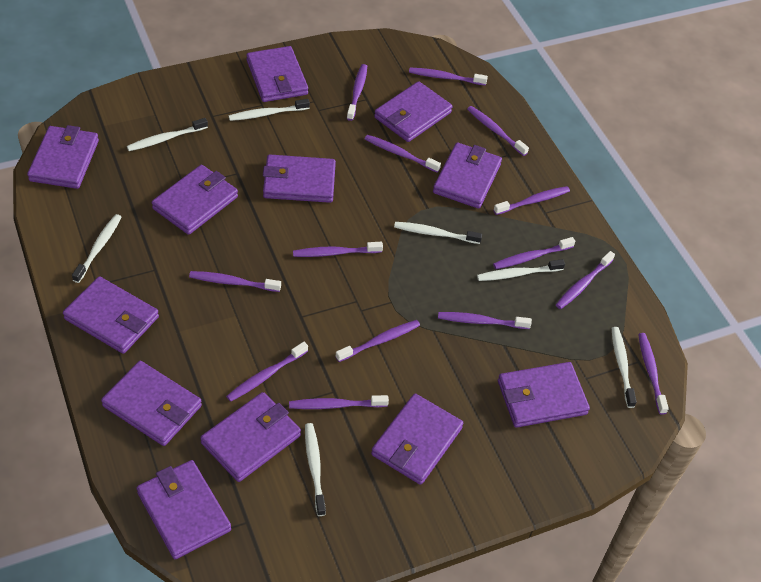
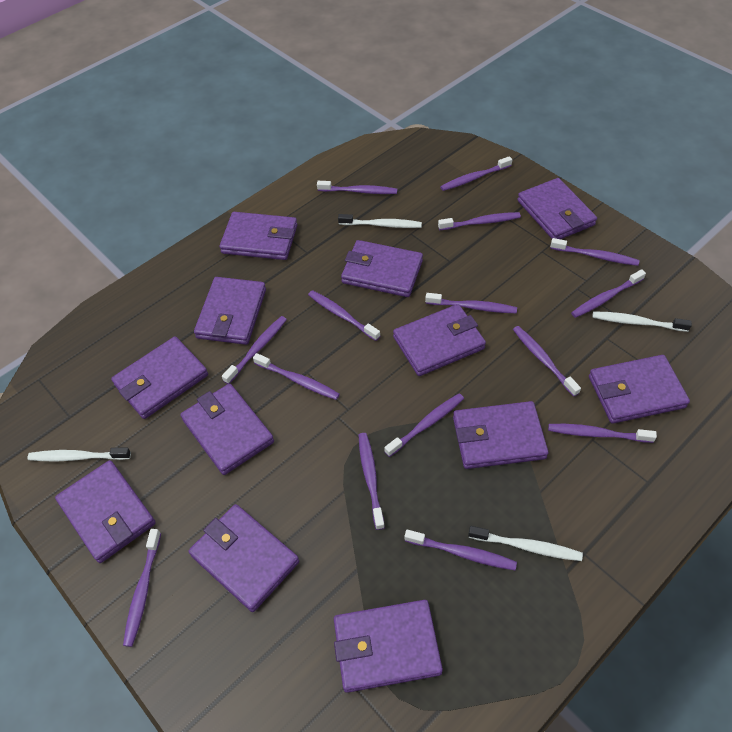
purple toothbrush: 14 -> 15
white toothbrush: 7 -> 4

